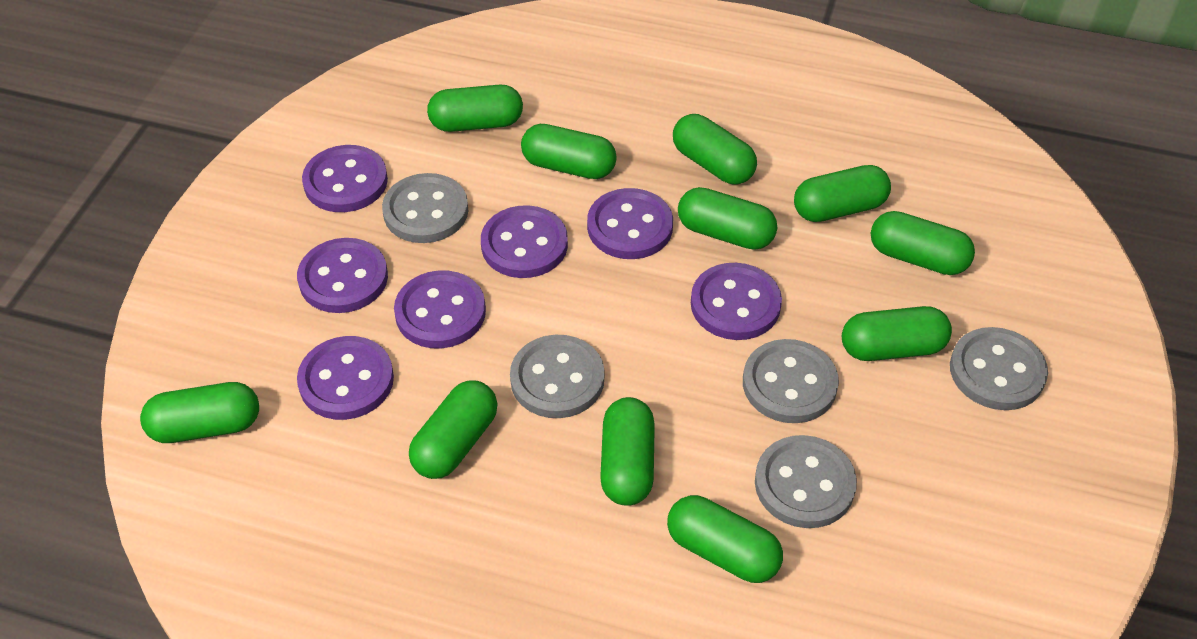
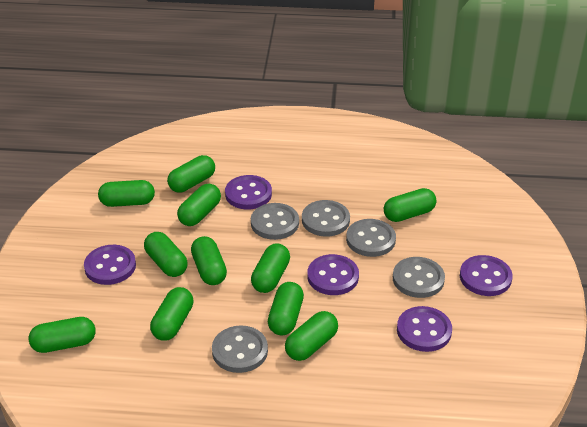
purple button: 7 -> 5

